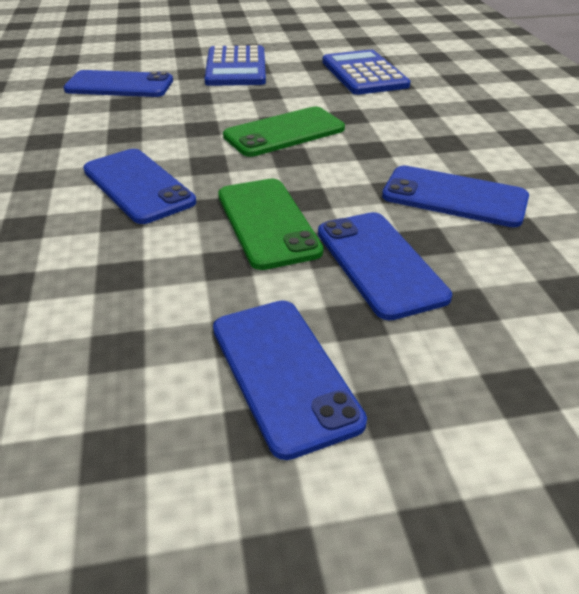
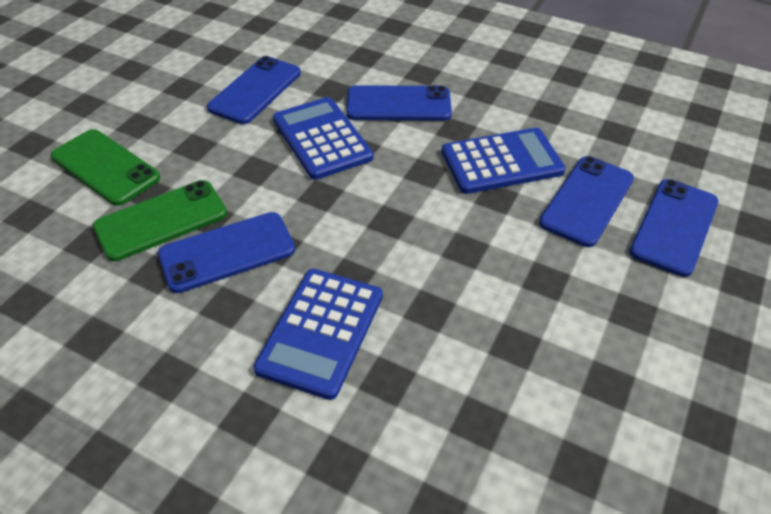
blue calculator: 2 -> 3

